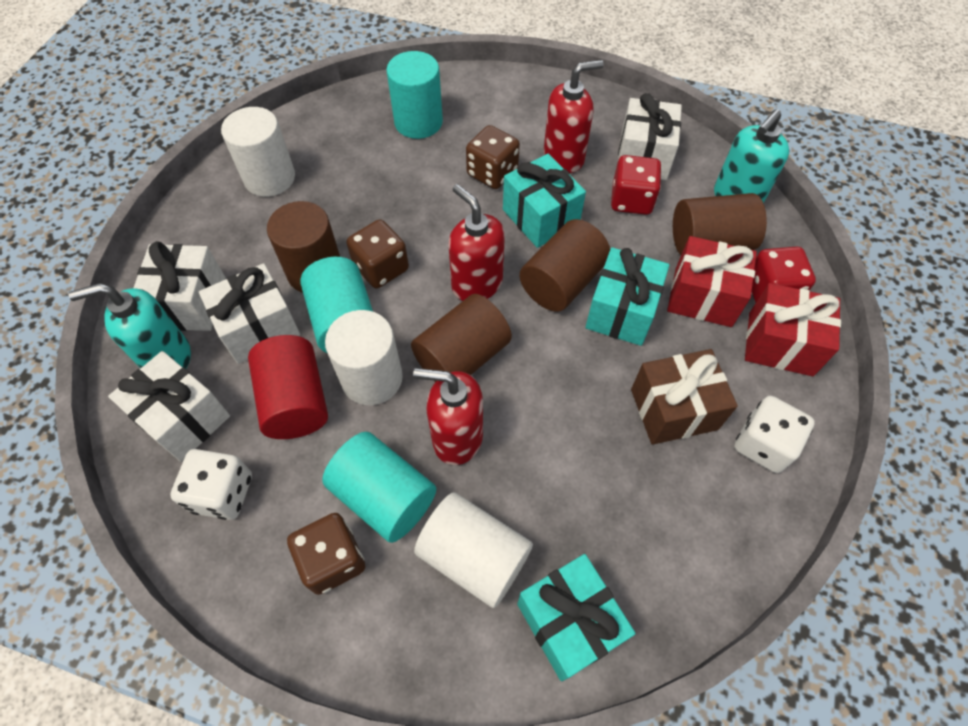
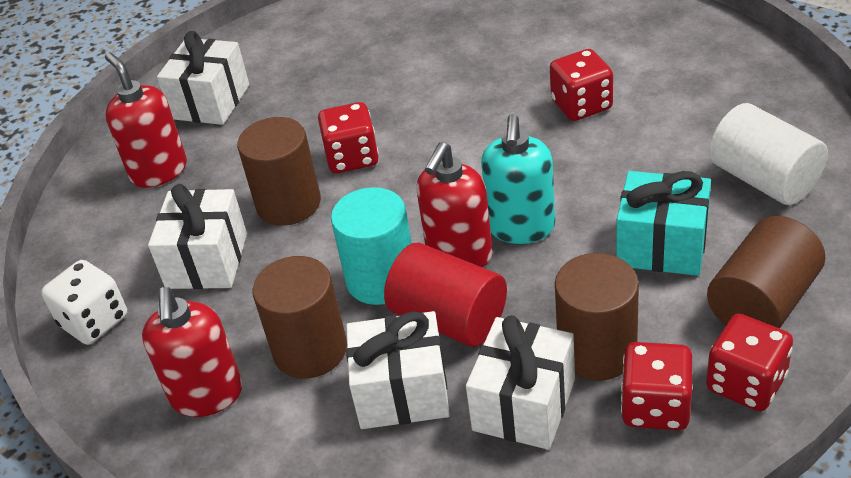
brown dice: 3 -> 0
brown gift: 1 -> 0
red dice: 2 -> 4
red gift: 2 -> 0
turquoise cylinder: 3 -> 1
turquoise gift: 3 -> 1
turquoise soap dispenser: 2 -> 1
white cylinder: 3 -> 1
white dice: 2 -> 1

